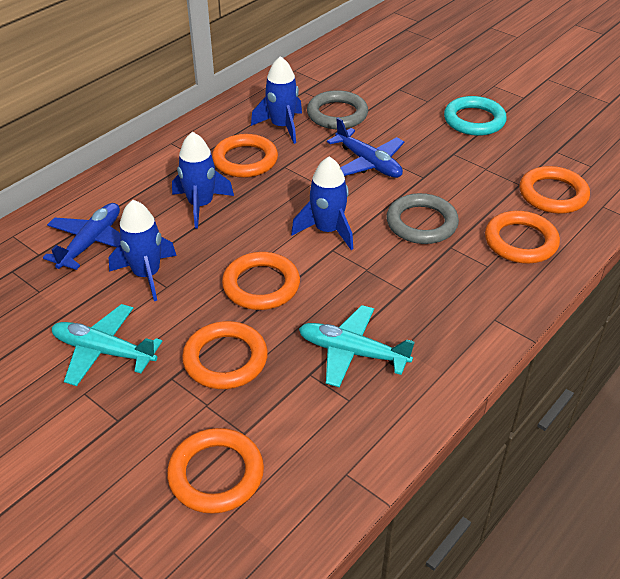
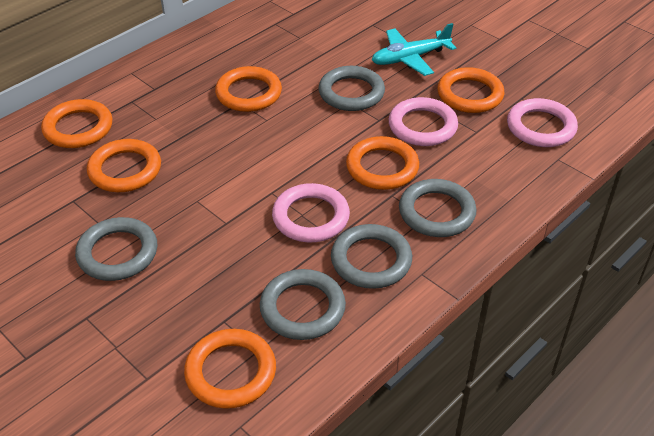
blue plane: 2 -> 0
blue rocket: 4 -> 0
grey ring: 2 -> 5
pink ring: 0 -> 3
turquoise plane: 2 -> 1
turquoise ring: 1 -> 0

